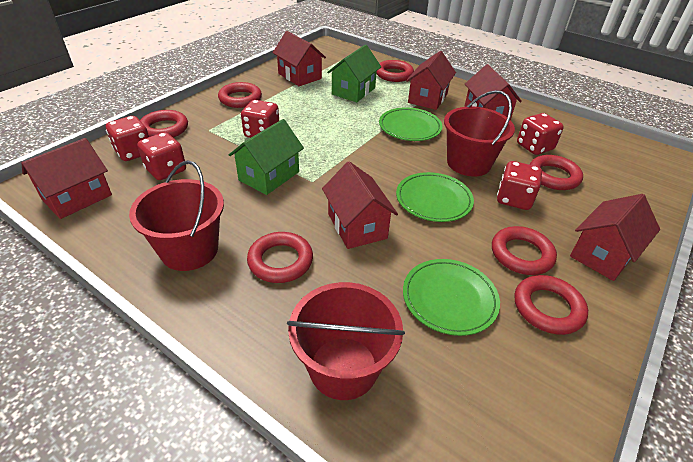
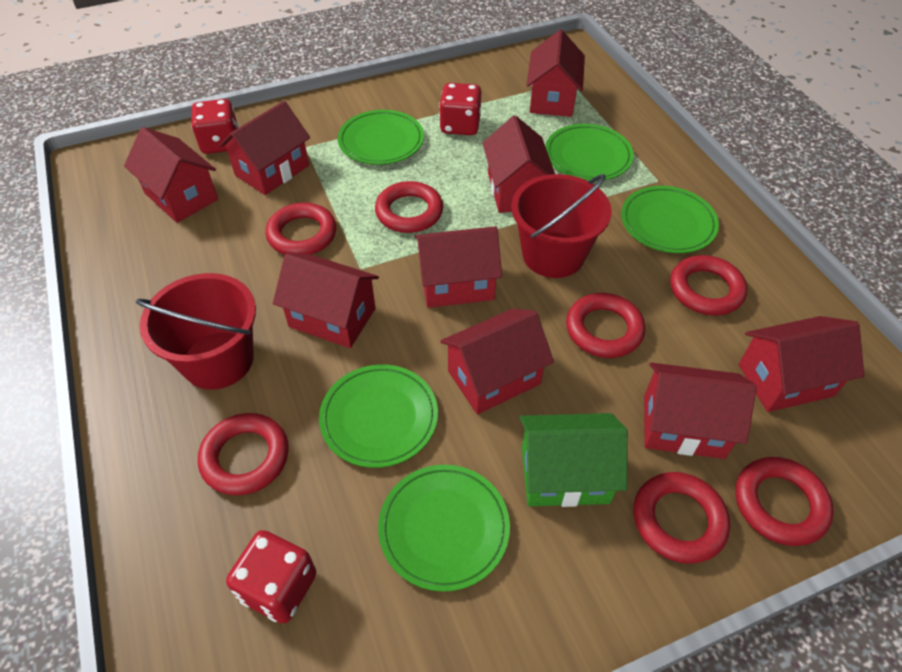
green house: 2 -> 1
green plate: 3 -> 5
red bucket: 3 -> 2
red dice: 5 -> 3
red house: 6 -> 9

